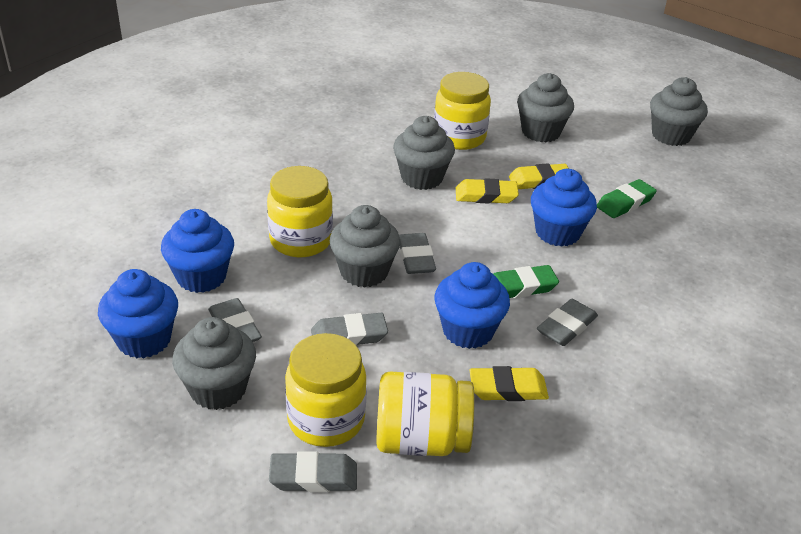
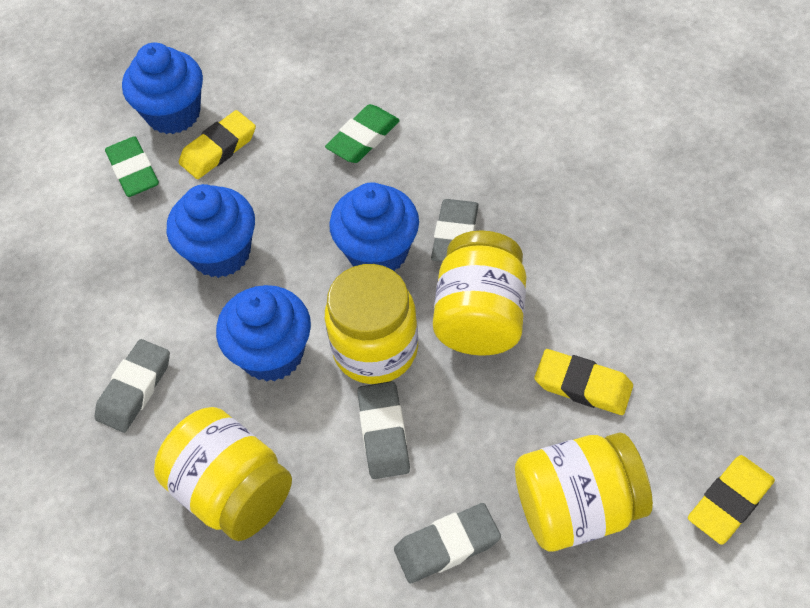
grey cupcake: 5 -> 0
grey eraser: 5 -> 4

